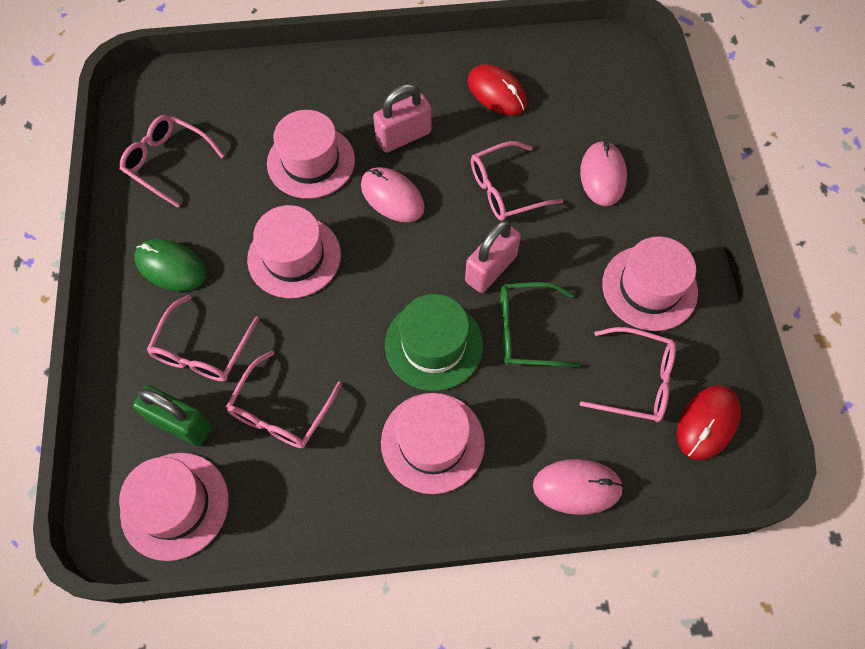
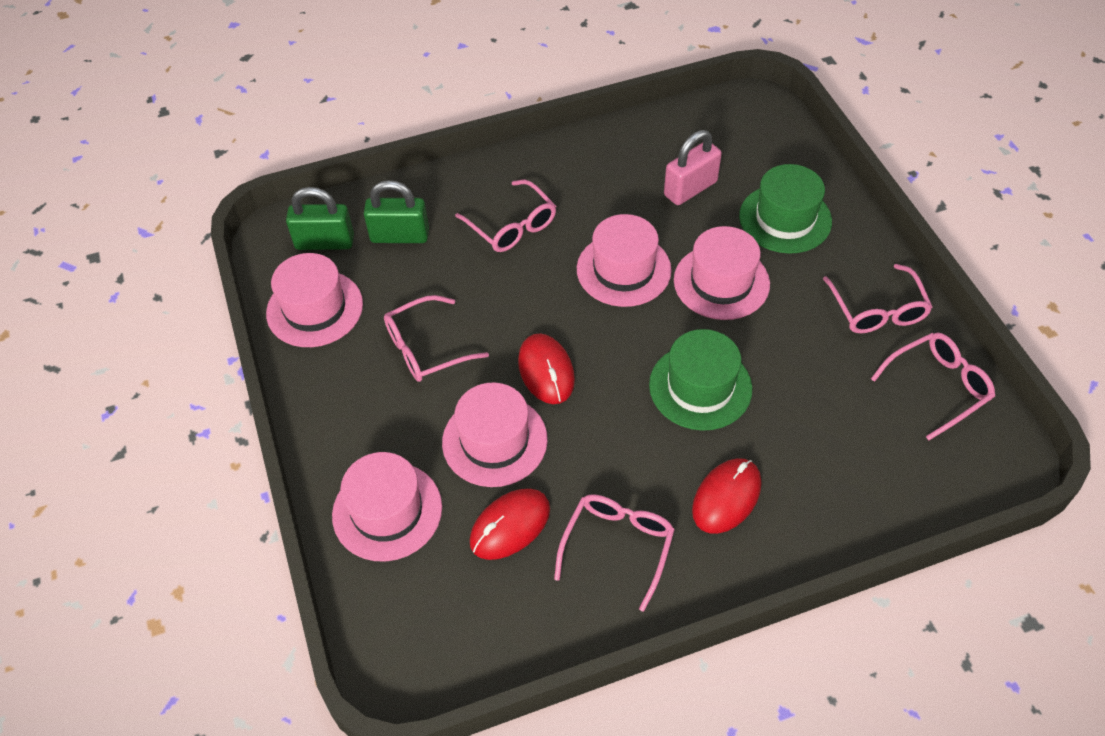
green glasses: 1 -> 0
green hat: 1 -> 2
green mouse: 1 -> 0
green padlock: 1 -> 2
pink mouse: 3 -> 0
pink padlock: 2 -> 1
red mouse: 2 -> 3

